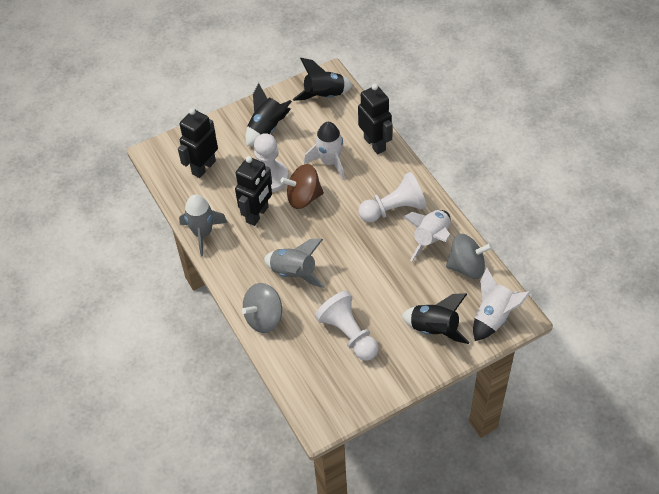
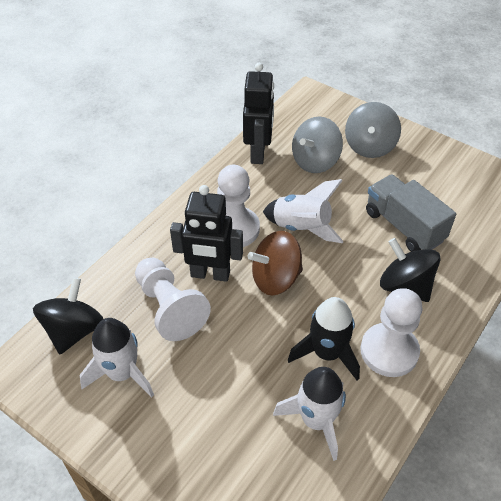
black robot: 3 -> 2
black rocket: 3 -> 1
black spinning top: 0 -> 2
grey rocket: 2 -> 0
grey truck: 0 -> 1

